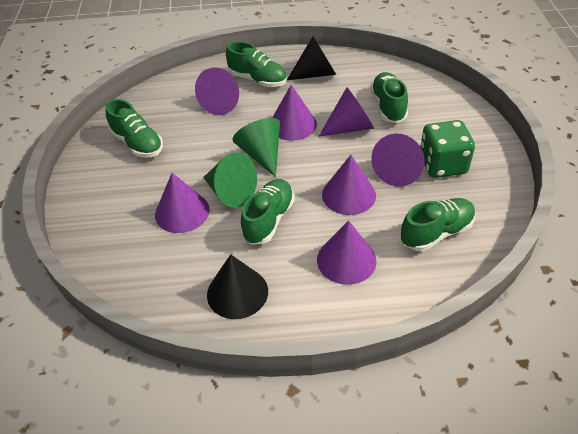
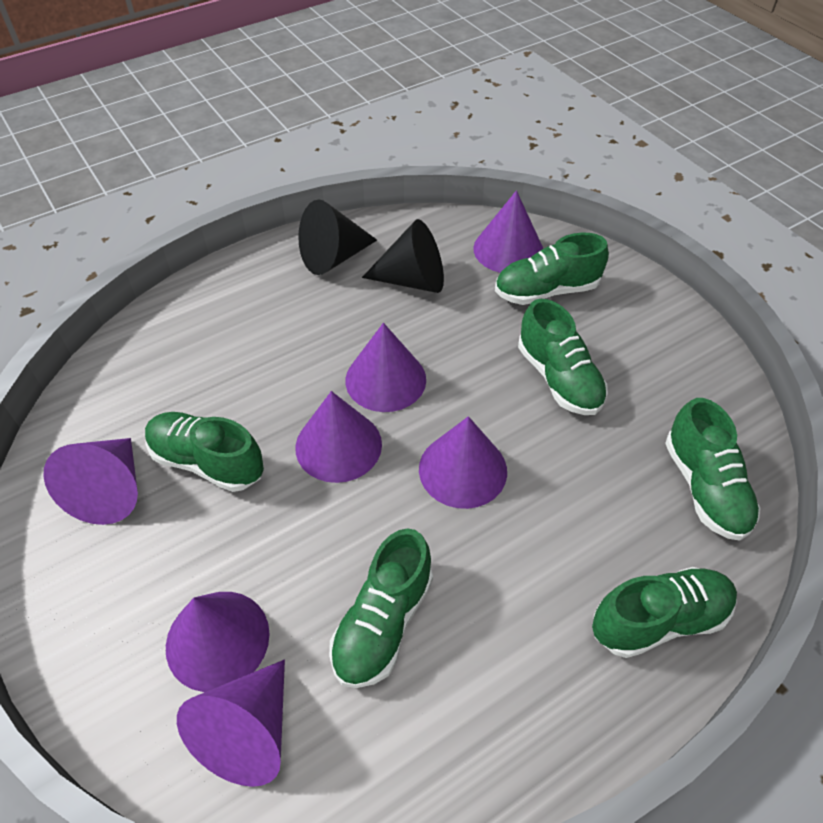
green cone: 2 -> 0
green dice: 1 -> 0
green shoe: 5 -> 6

